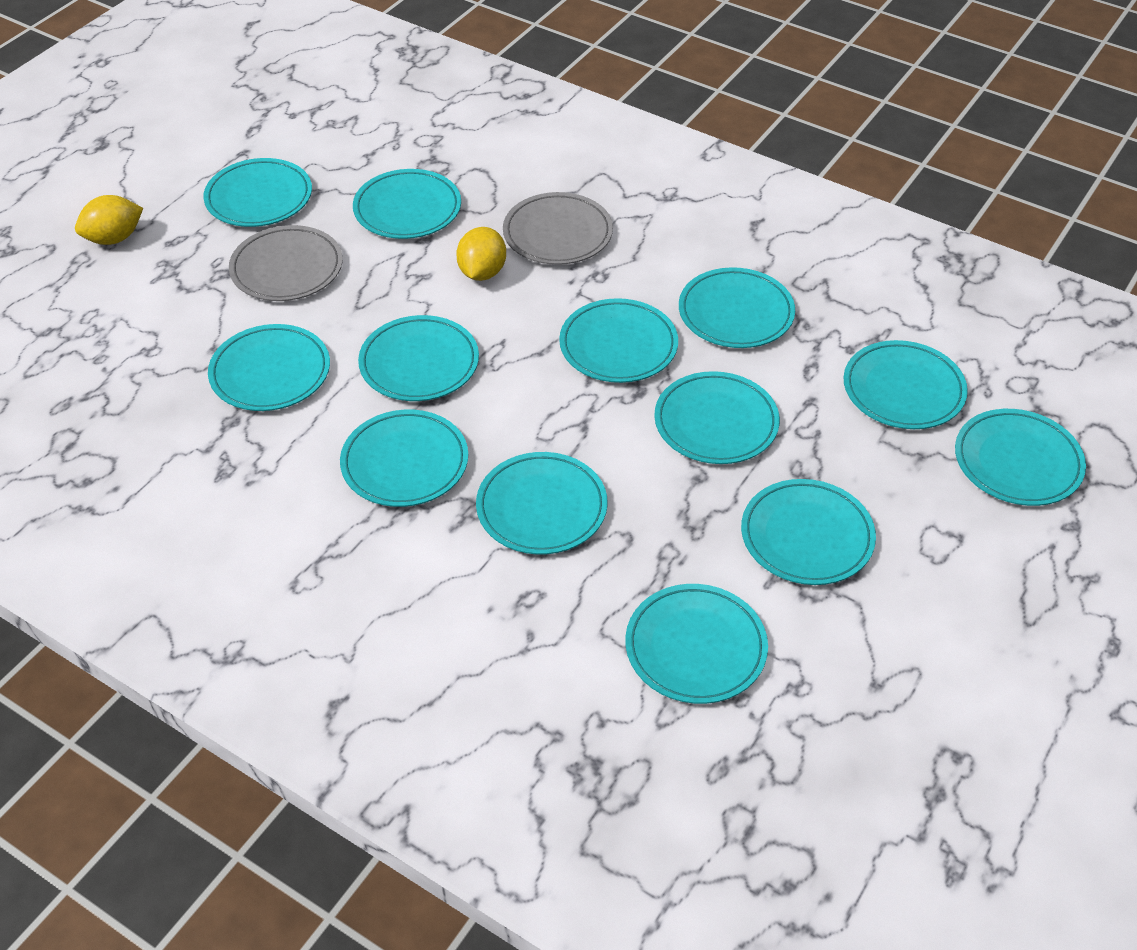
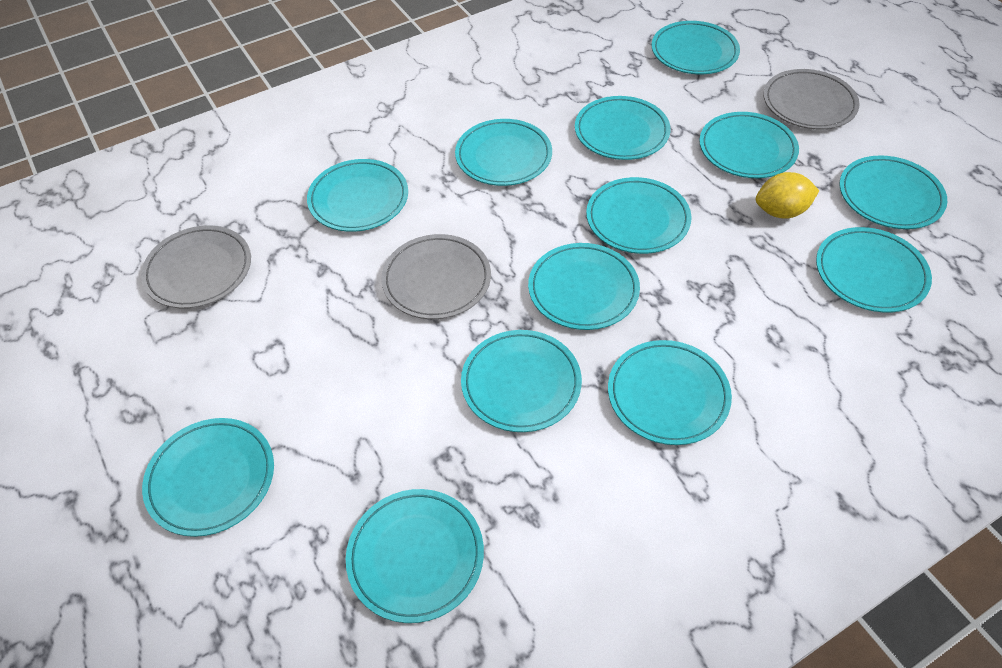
grey plate: 2 -> 3
yellow lemon: 2 -> 1

